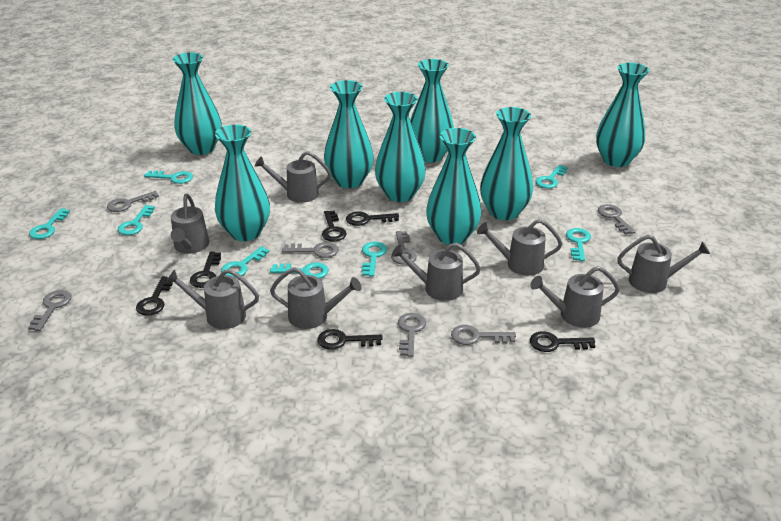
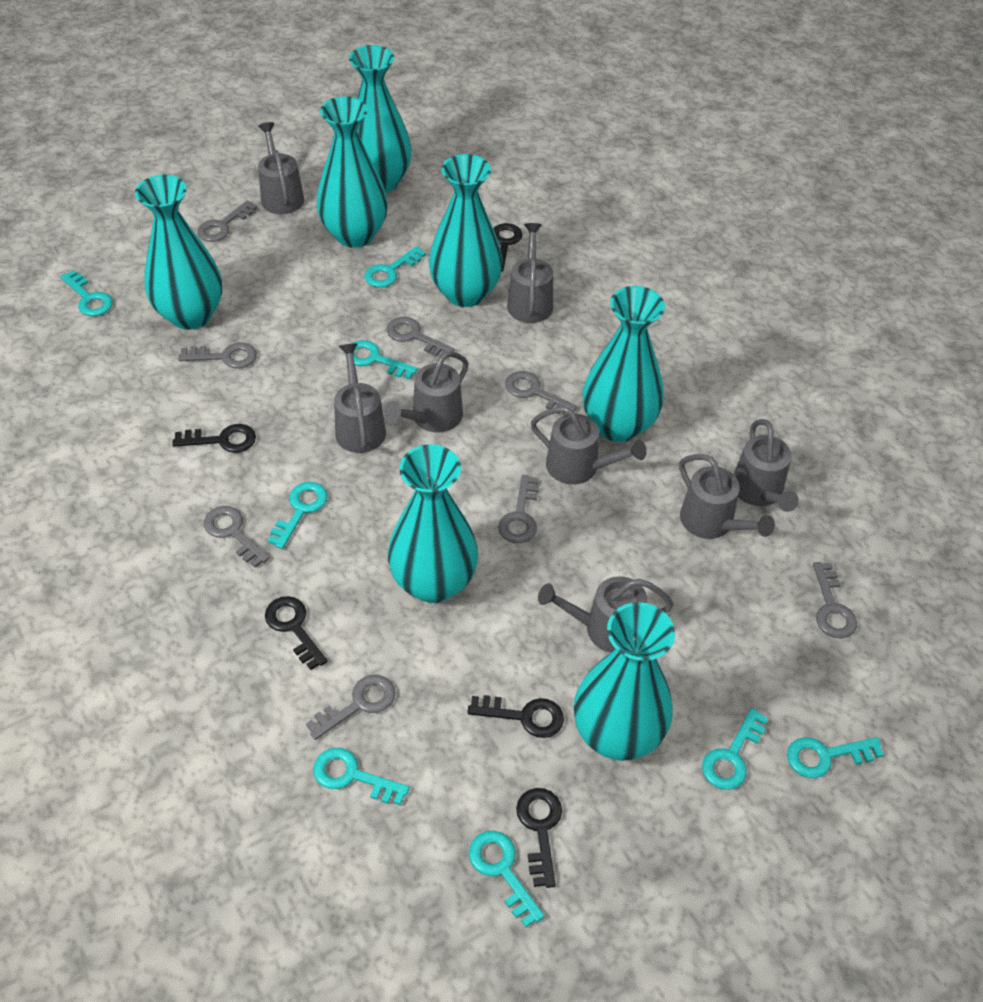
black key: 6 -> 5
grey key: 7 -> 8
turquoise vase: 8 -> 7

